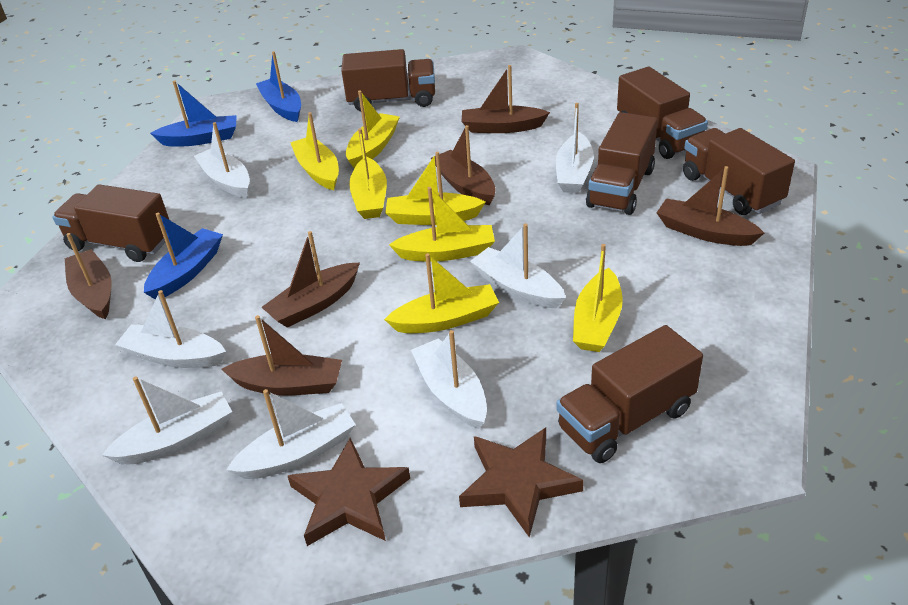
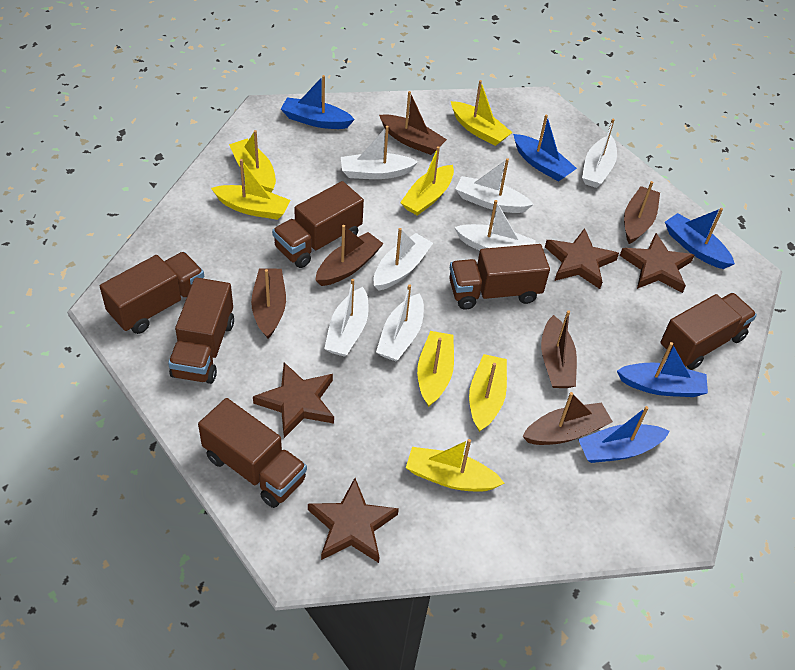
blue boat: 3 -> 5
brown star: 2 -> 4

